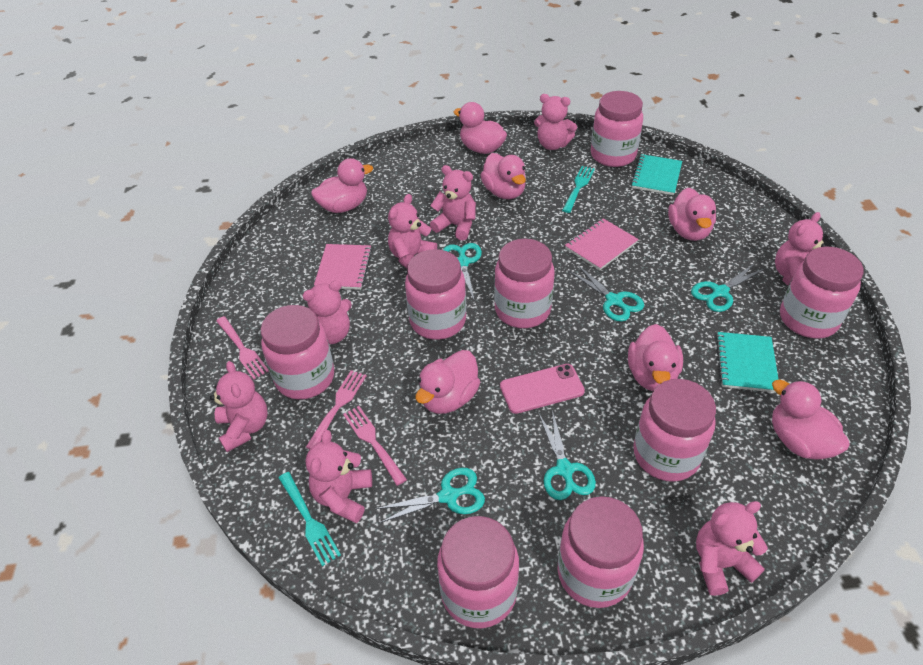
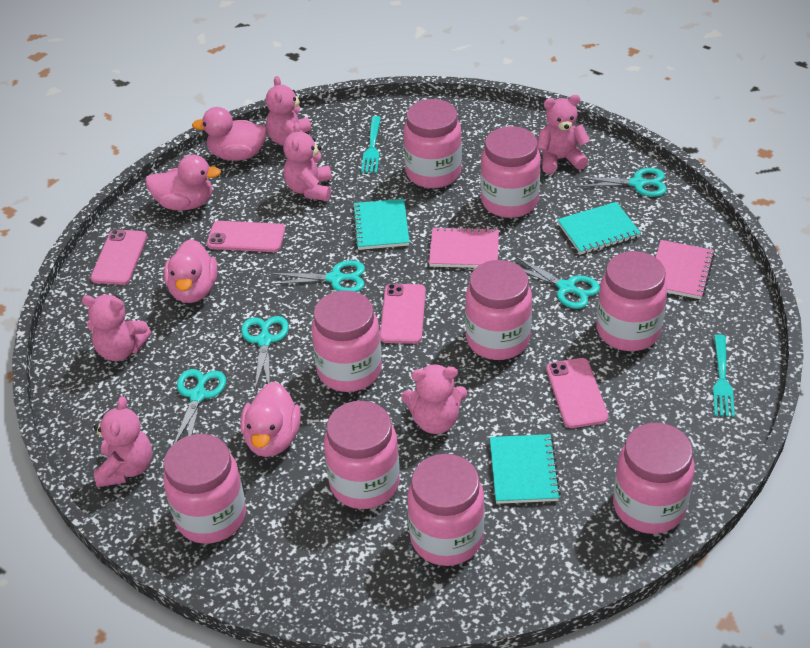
pink duck: 7 -> 4
pink fork: 3 -> 0
pink jar: 8 -> 9
pink phone: 1 -> 4
pink teddy bear: 8 -> 6
turquoise notebook: 2 -> 3

